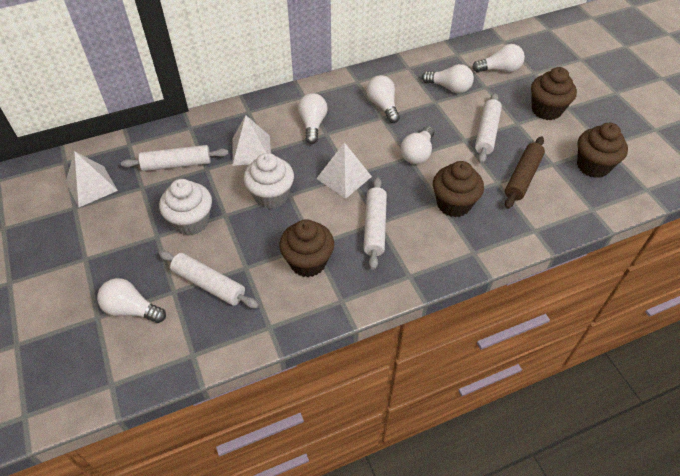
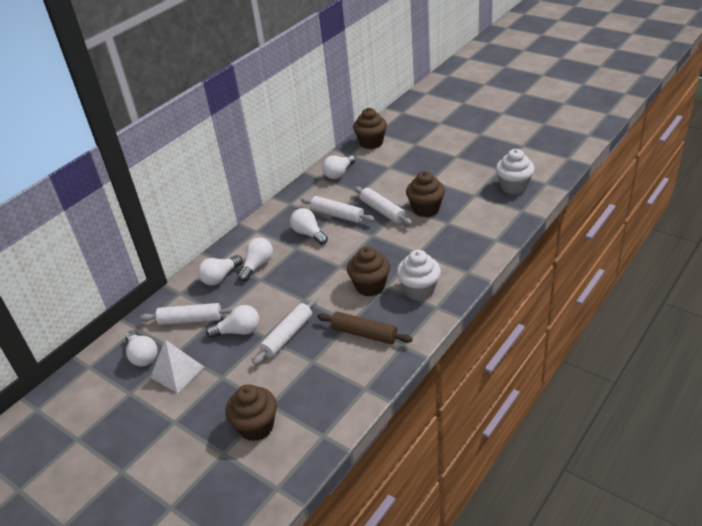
white pyramid: 3 -> 1

